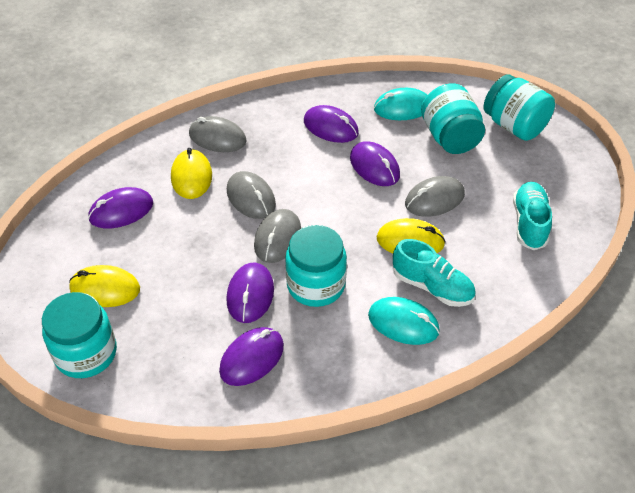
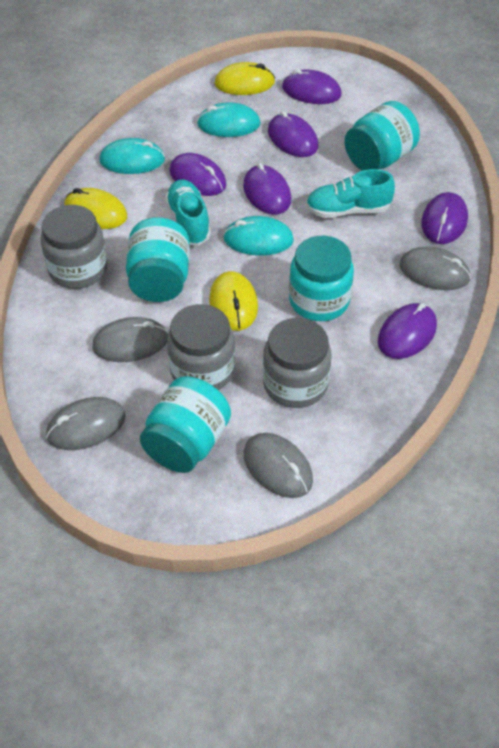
grey jar: 0 -> 3
purple mouse: 5 -> 6
turquoise mouse: 2 -> 3

